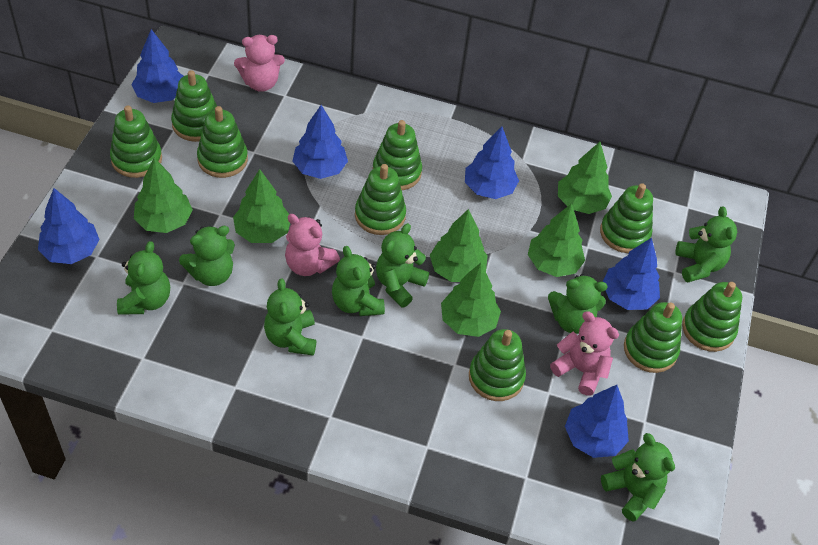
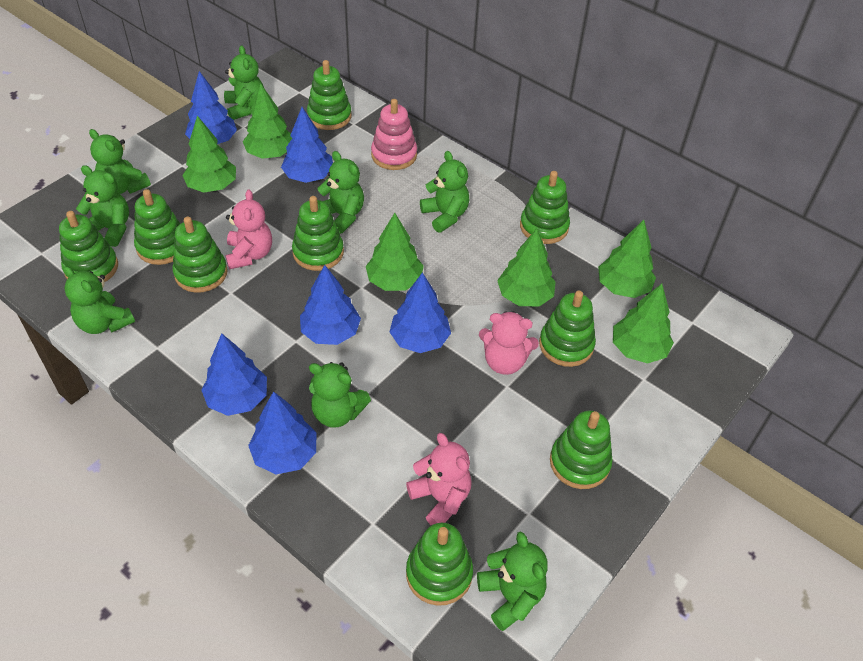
pink stacking toy: 0 -> 1

